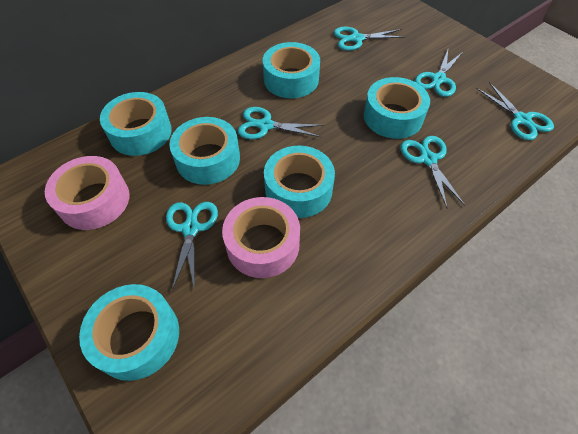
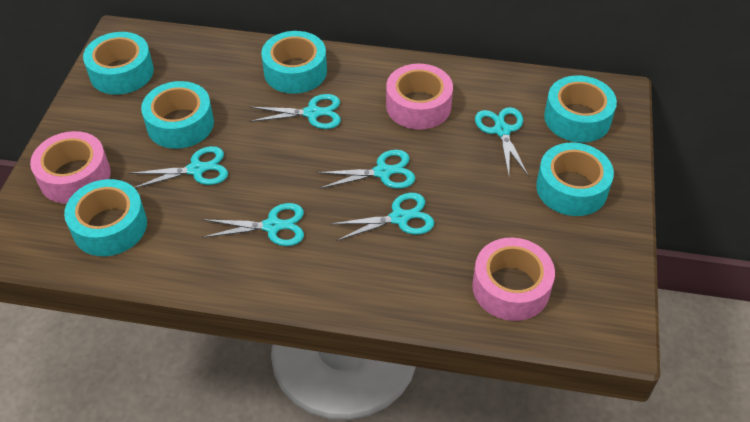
pink tape: 2 -> 3

